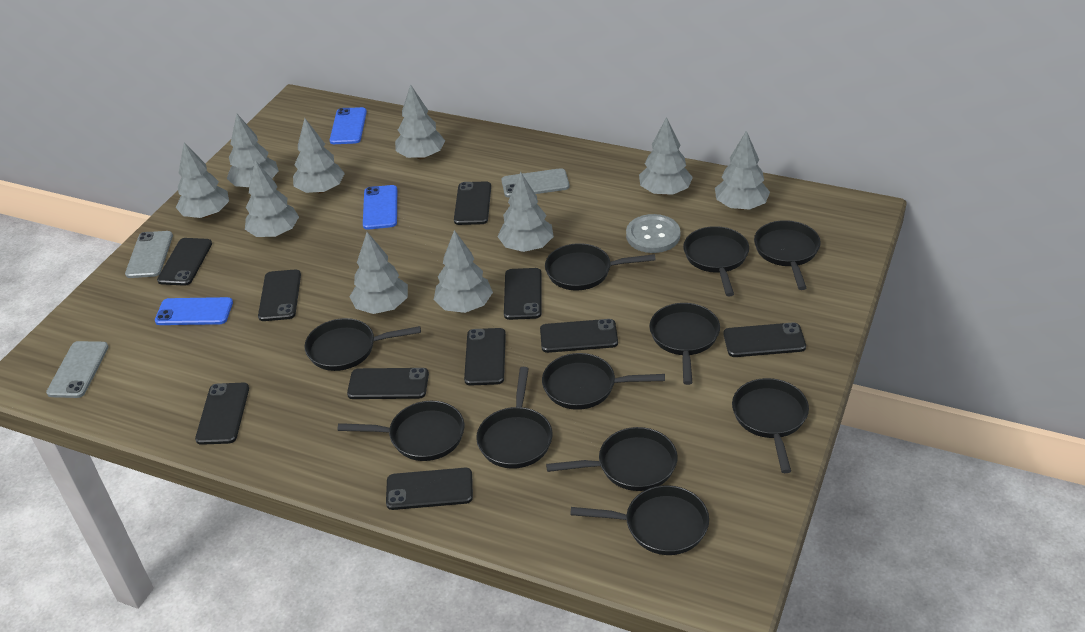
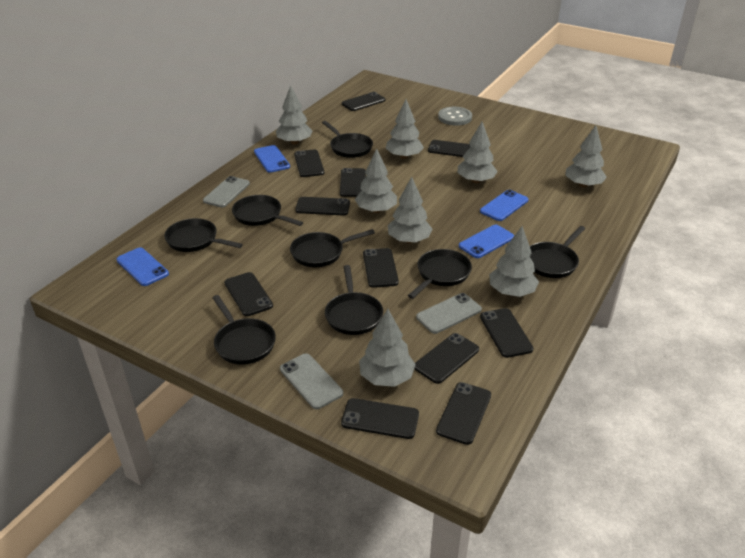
black pan: 11 -> 8
black phone: 10 -> 11
blue phone: 3 -> 4
grey tree: 10 -> 8

